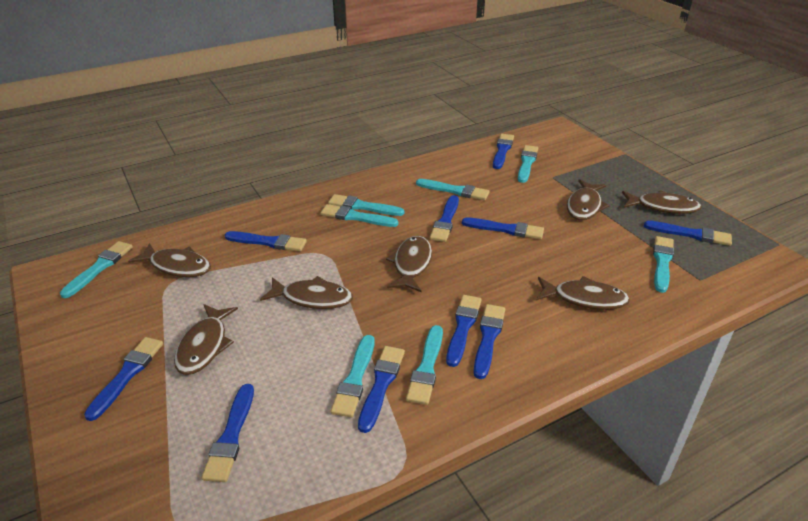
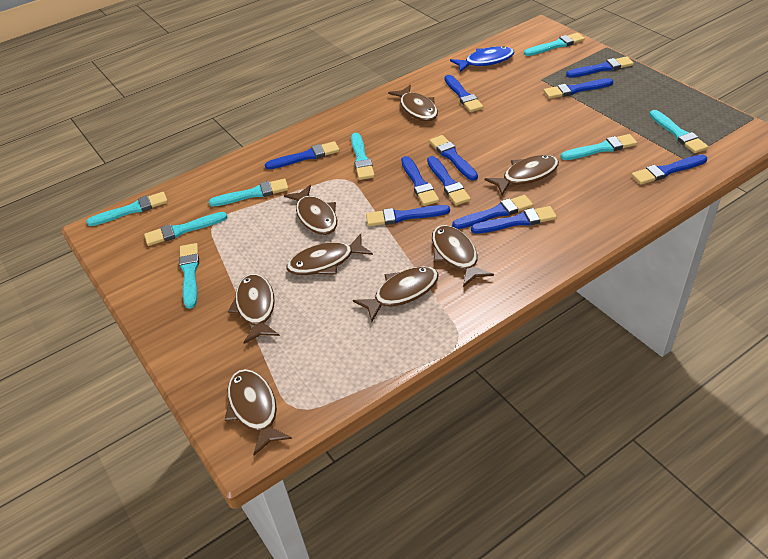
blue brush: 10 -> 11
blue fish: 0 -> 1
brown fish: 7 -> 8

